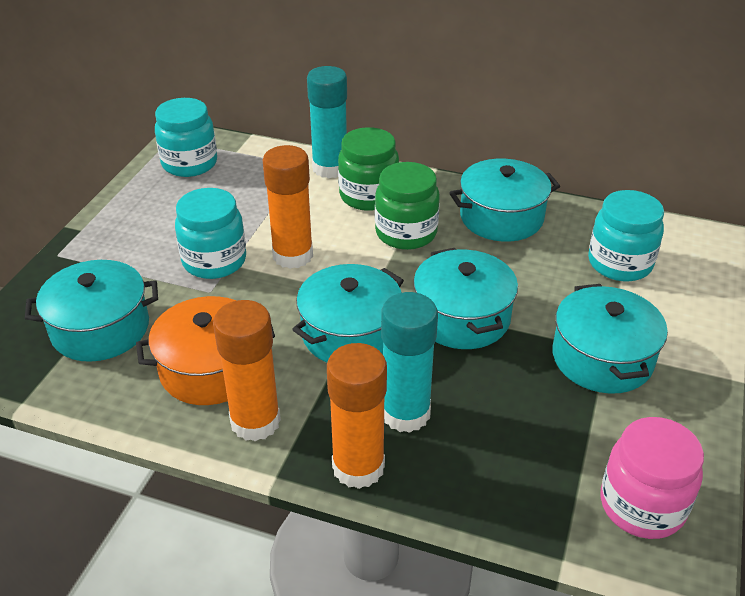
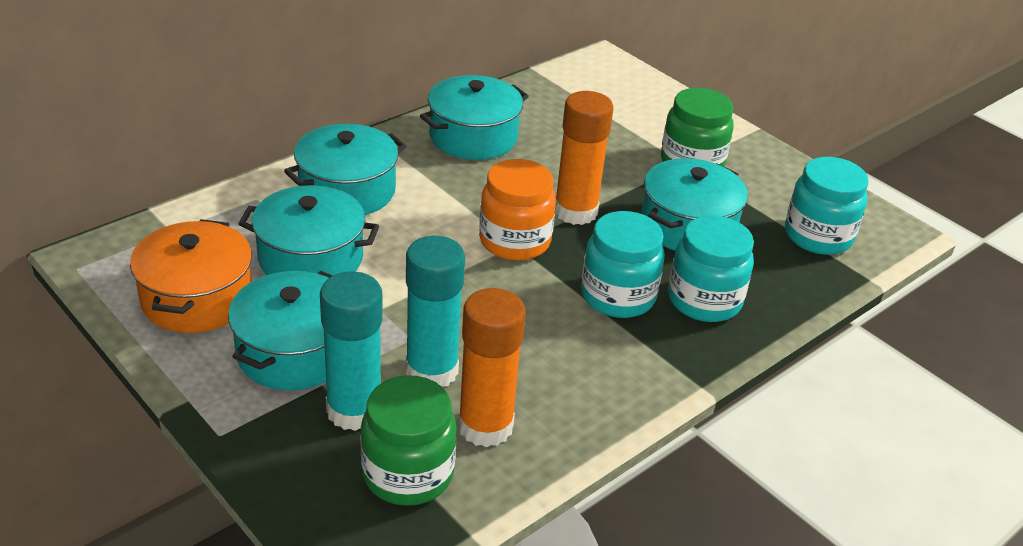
orange glue stick: 3 -> 2
orange jar: 0 -> 1
pink jar: 1 -> 0

